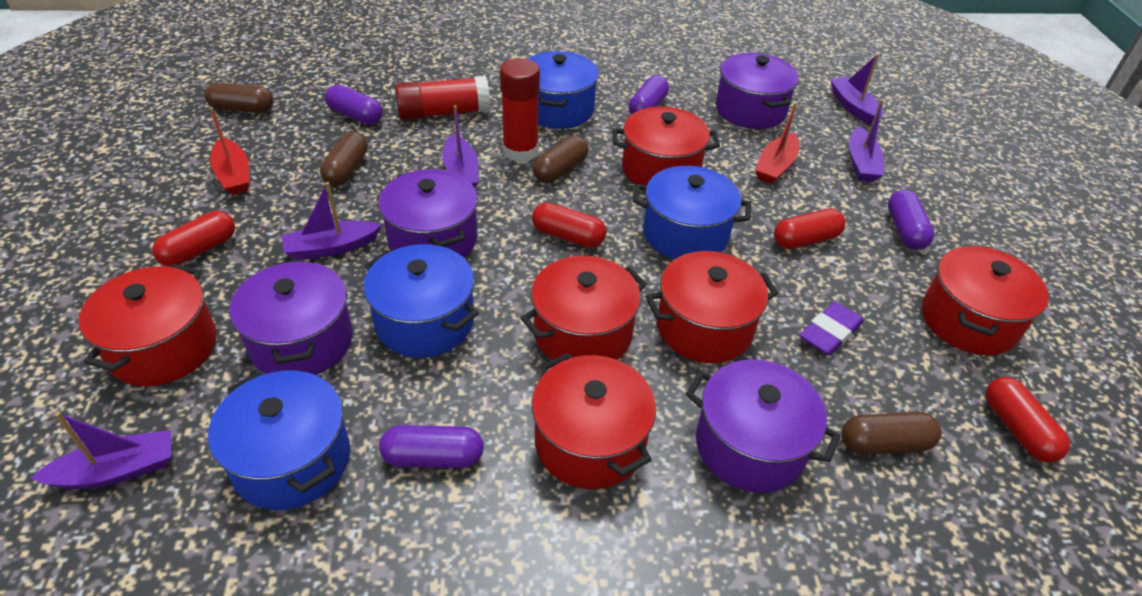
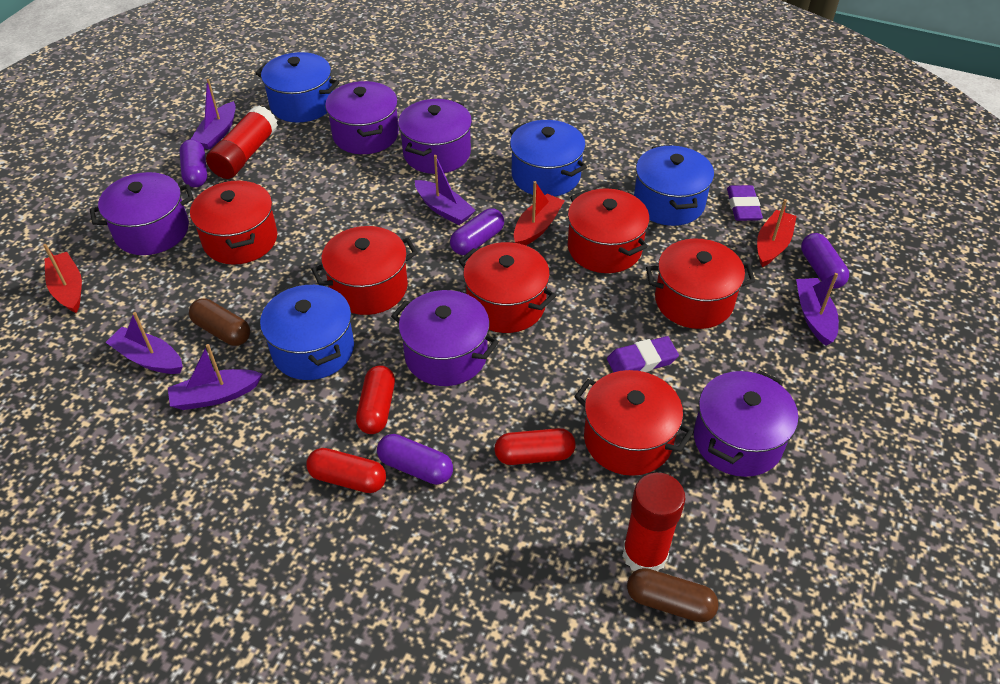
brown capsule: 4 -> 2
purple eraser: 1 -> 2
purple pot: 4 -> 5
red boat: 2 -> 3
red capsule: 4 -> 3

